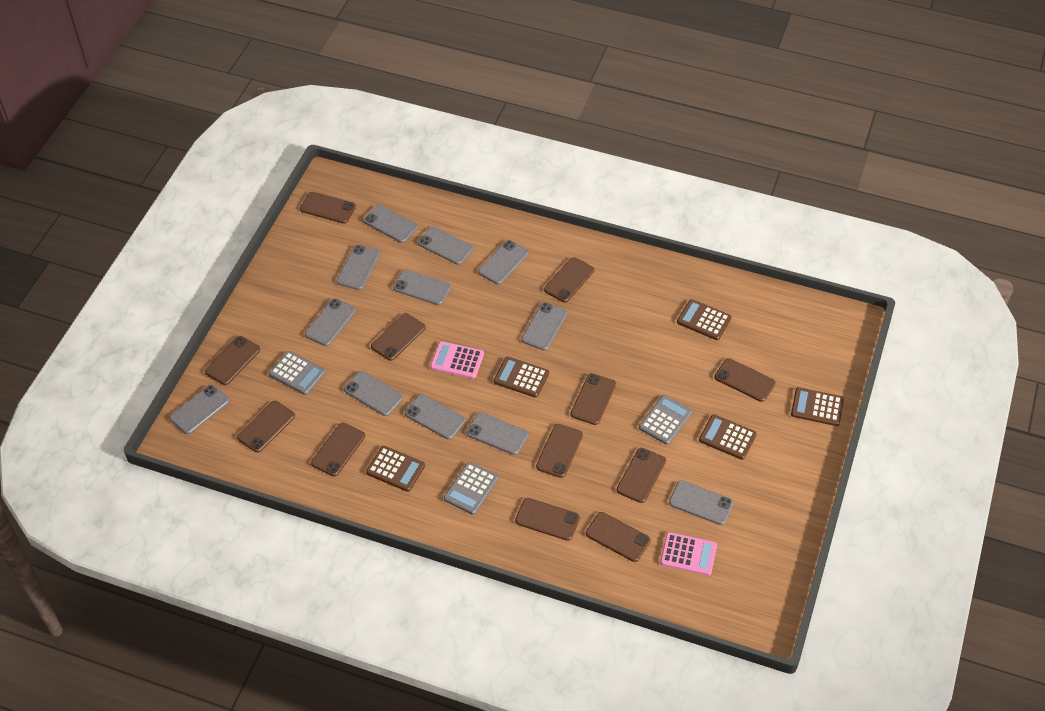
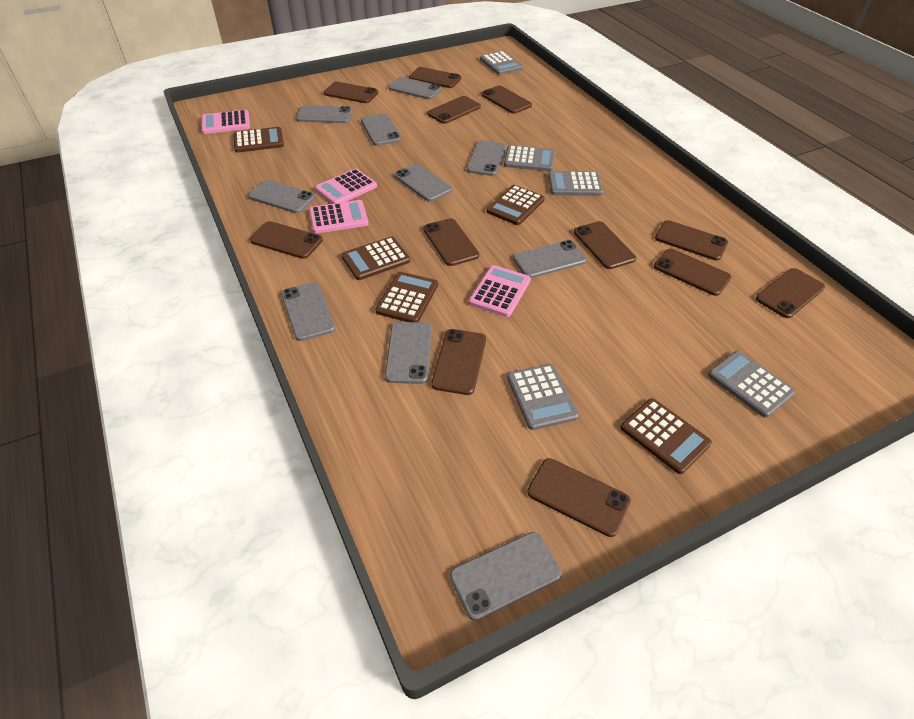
grey calculator: 3 -> 5
grey phone: 12 -> 10
pink calculator: 2 -> 4

